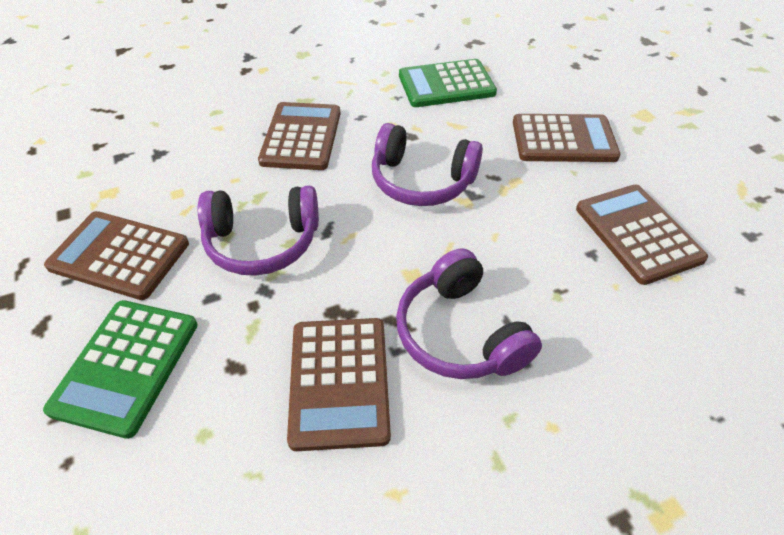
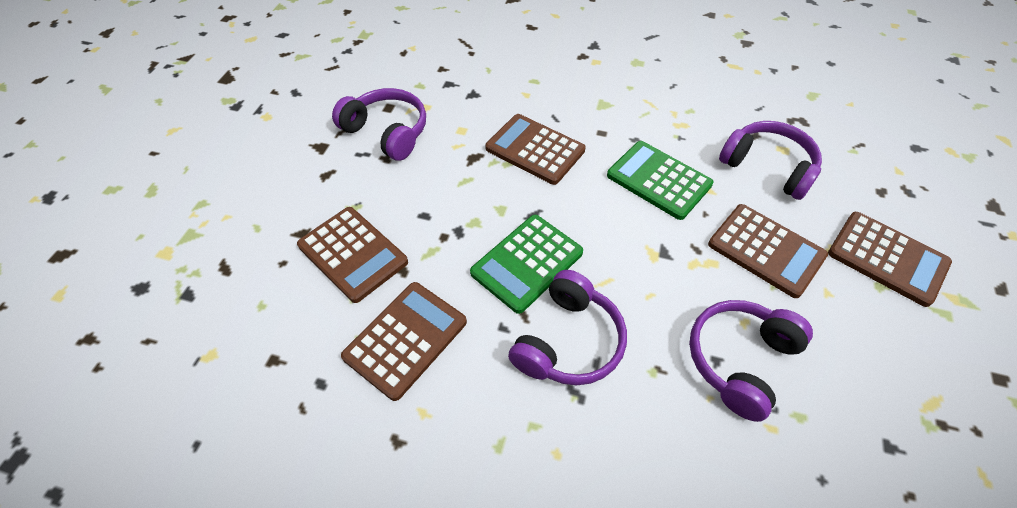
purple headphones: 3 -> 4

